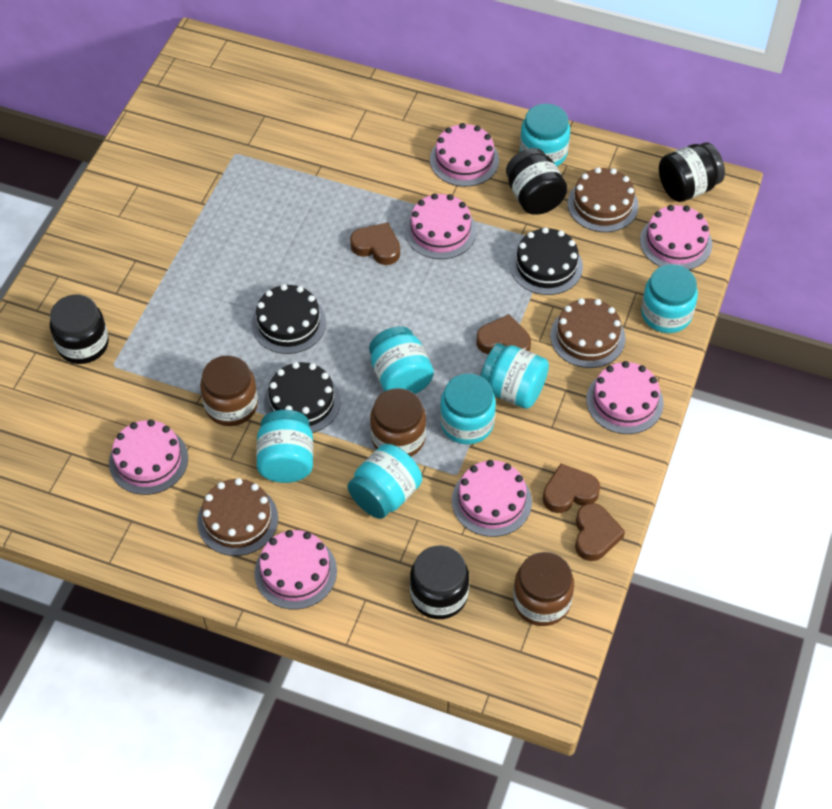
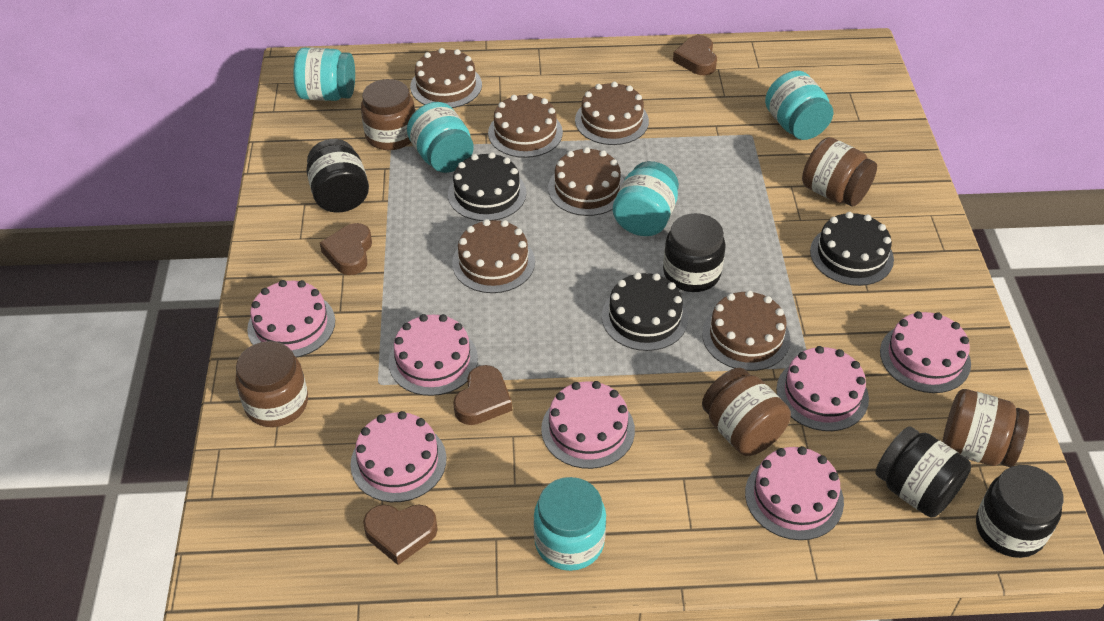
brown cake: 3 -> 6
brown jar: 3 -> 5
turquoise jar: 7 -> 5

